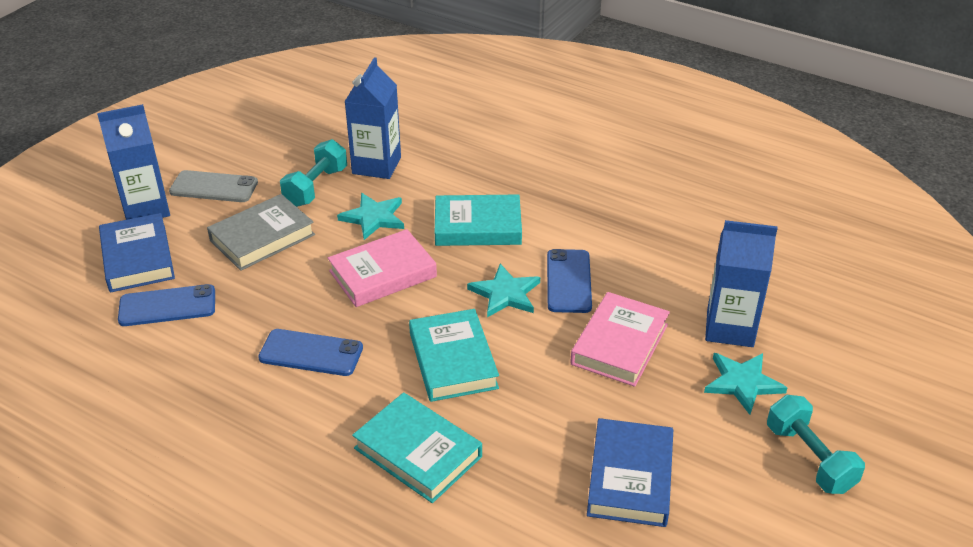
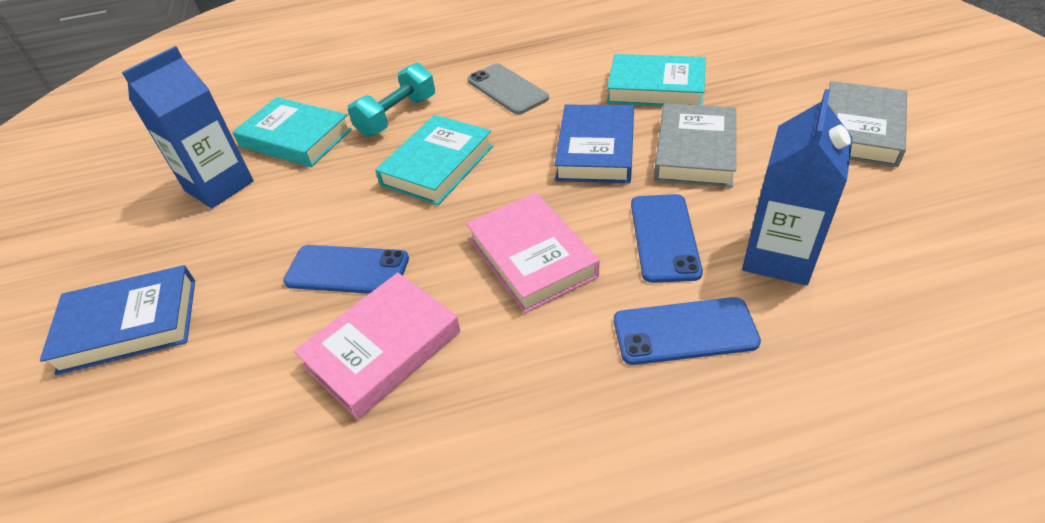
blue carton: 3 -> 2
grey book: 1 -> 2
turquoise dumbbell: 2 -> 1
turquoise star: 3 -> 0

